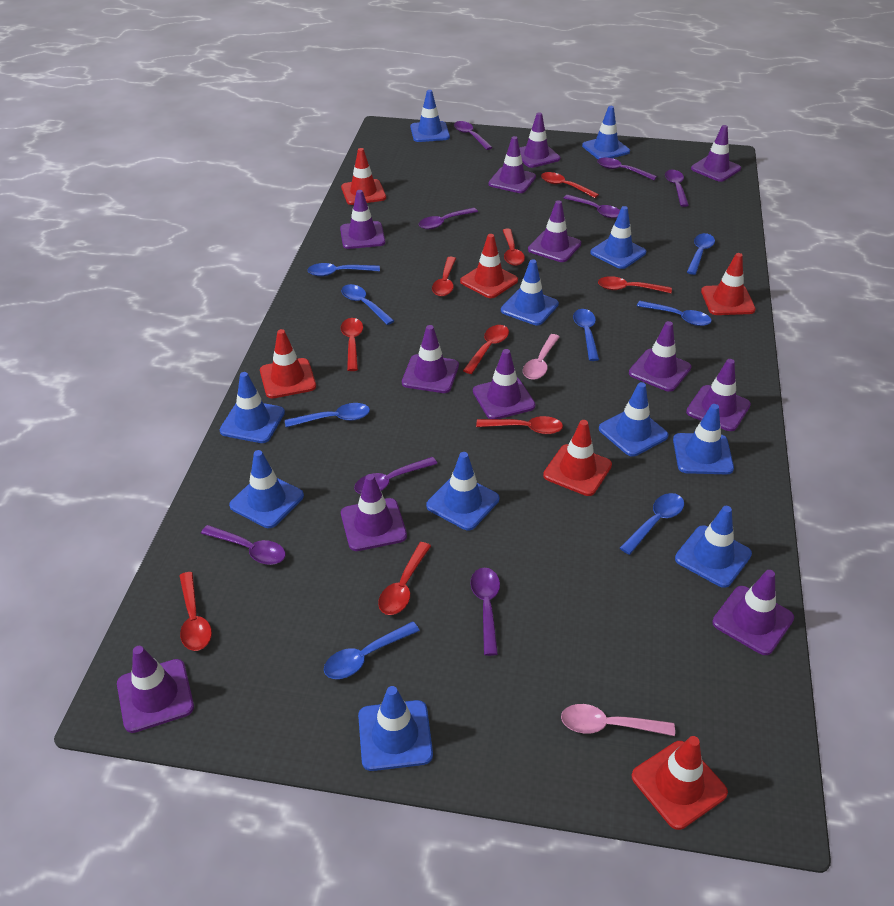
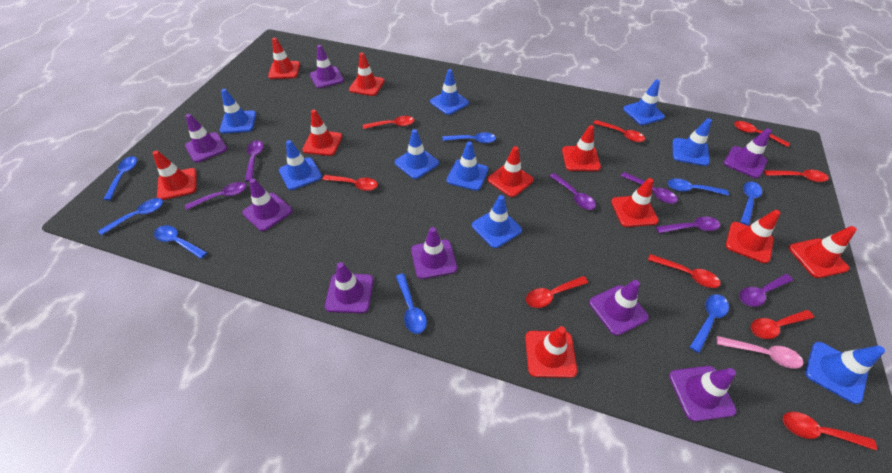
blue traffic cone: 11 -> 9
pink spoon: 2 -> 1
purple spoon: 8 -> 6
purple traffic cone: 12 -> 8
red traffic cone: 6 -> 10

